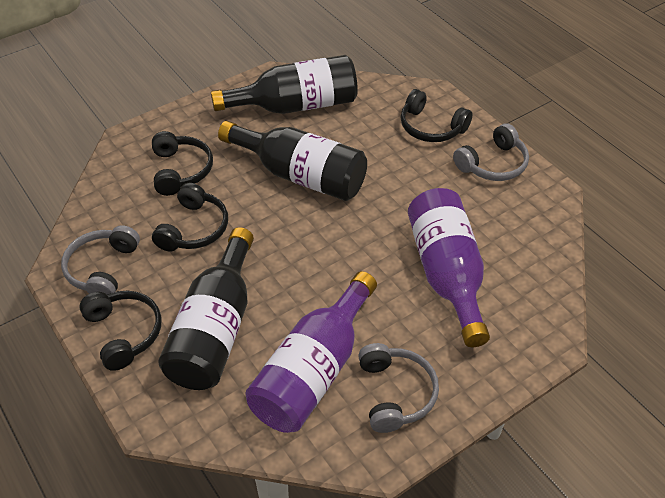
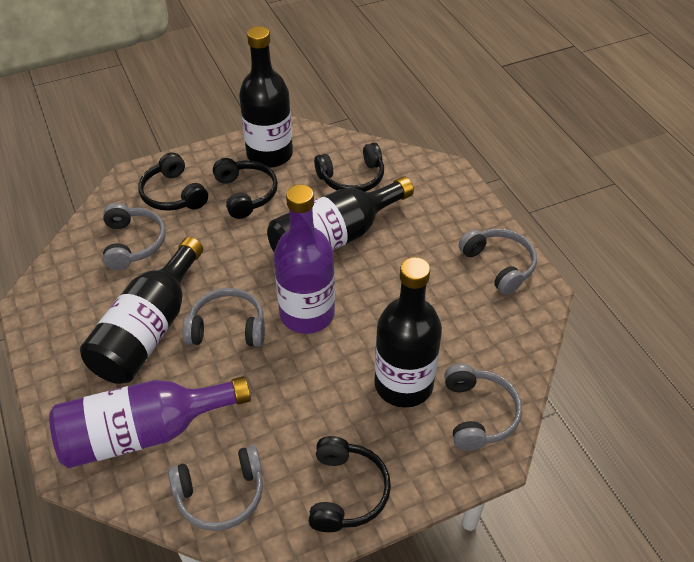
black bottle: 3 -> 4
grey headphones: 3 -> 5

